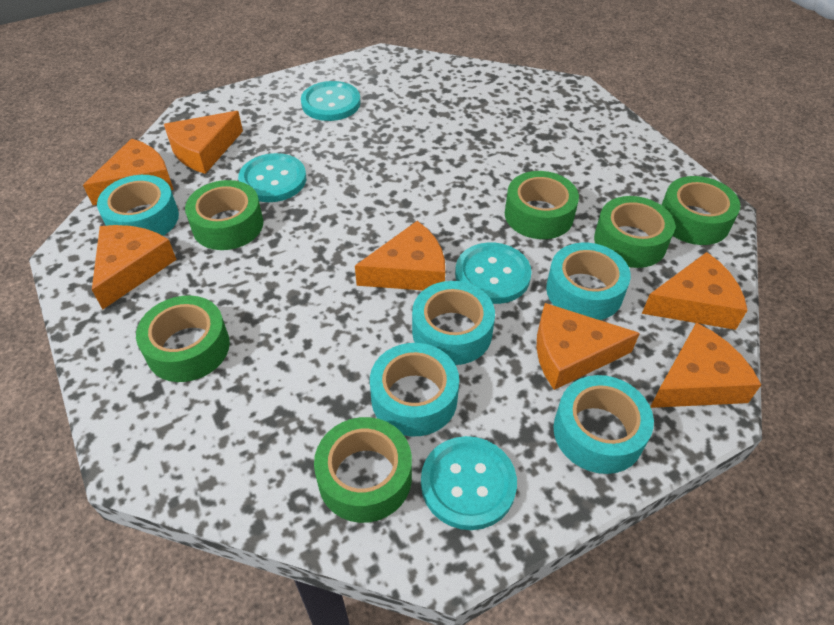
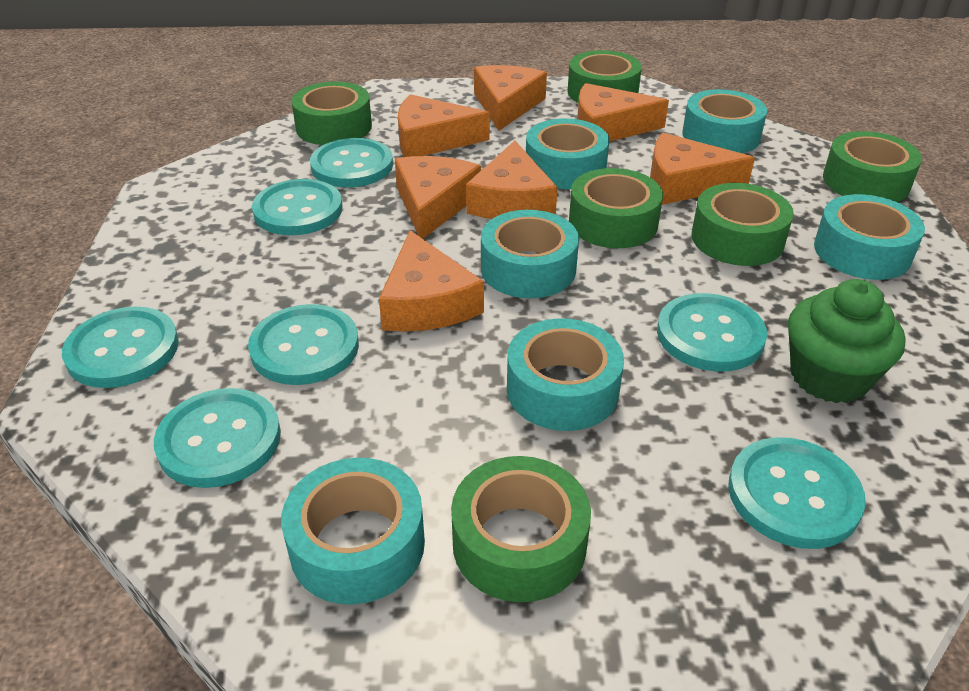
green cupcake: 0 -> 1
turquoise button: 4 -> 7
turquoise tape: 5 -> 6

